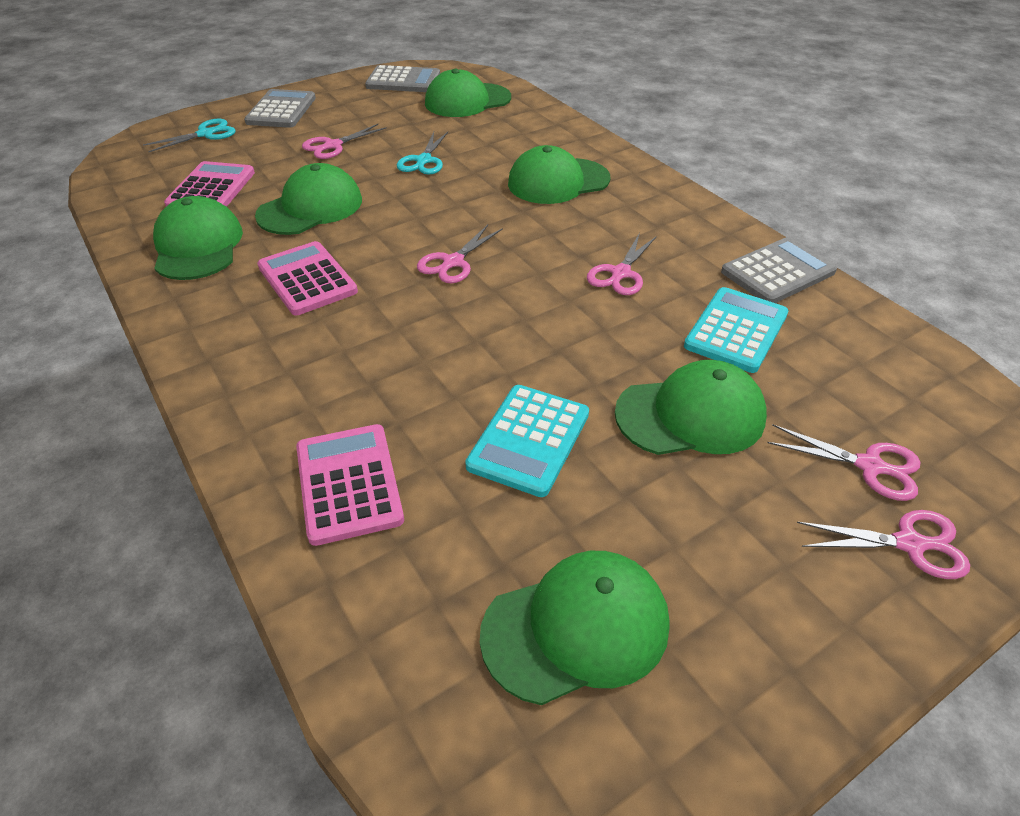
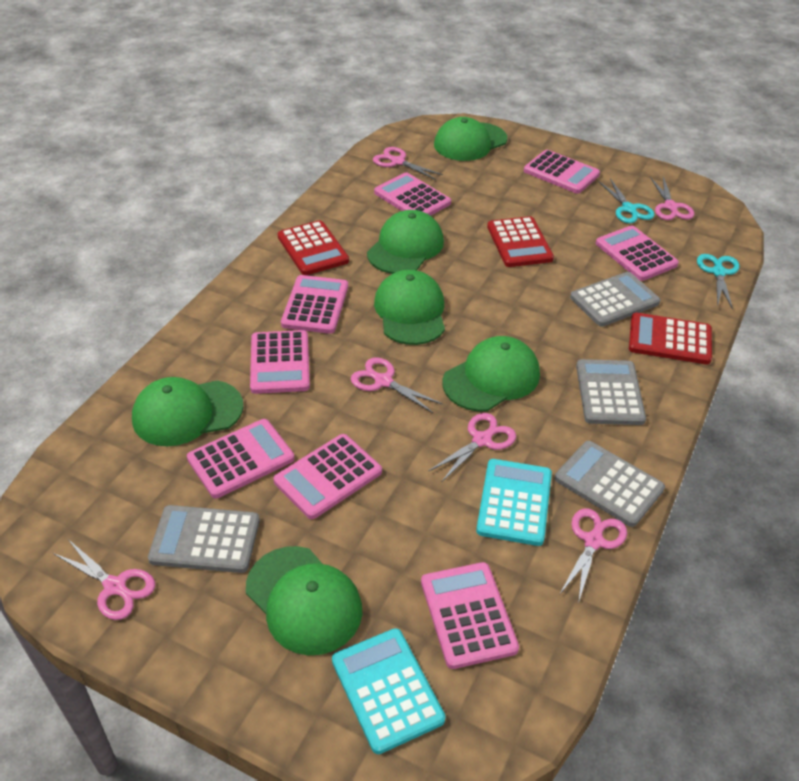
grey calculator: 3 -> 4
pink calculator: 3 -> 8
pink scissors: 5 -> 6
red calculator: 0 -> 3

